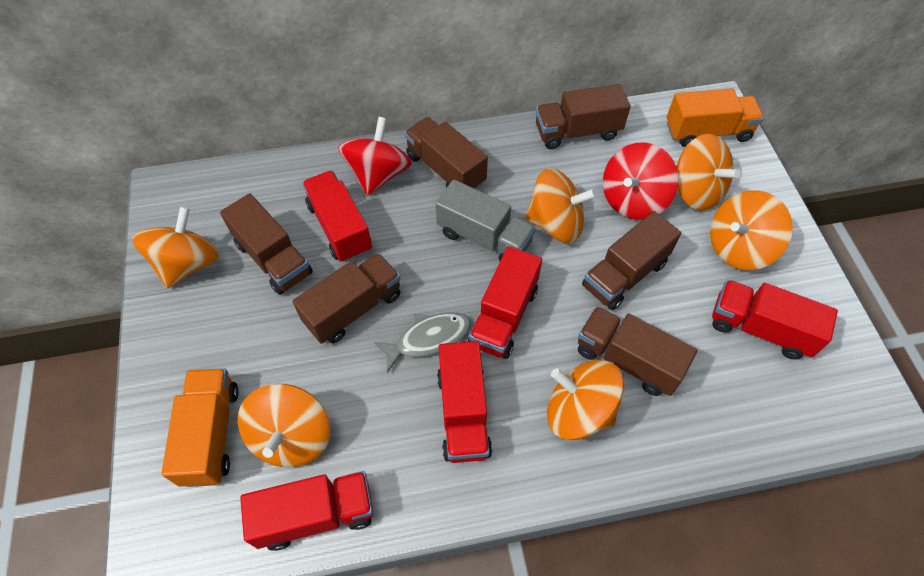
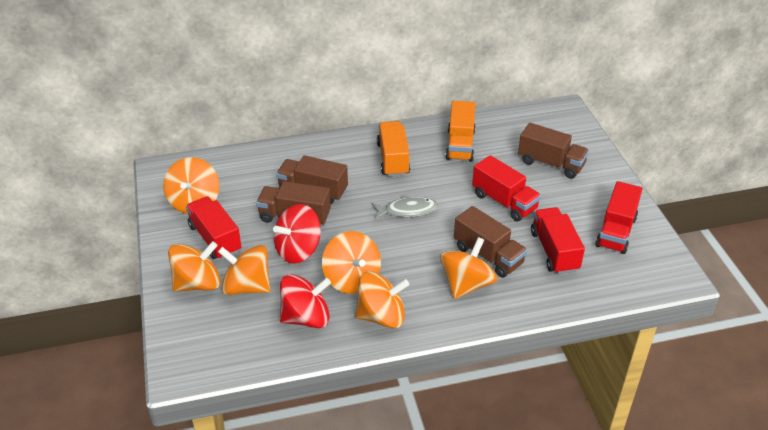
brown truck: 6 -> 4
grey truck: 1 -> 0
red truck: 5 -> 4

